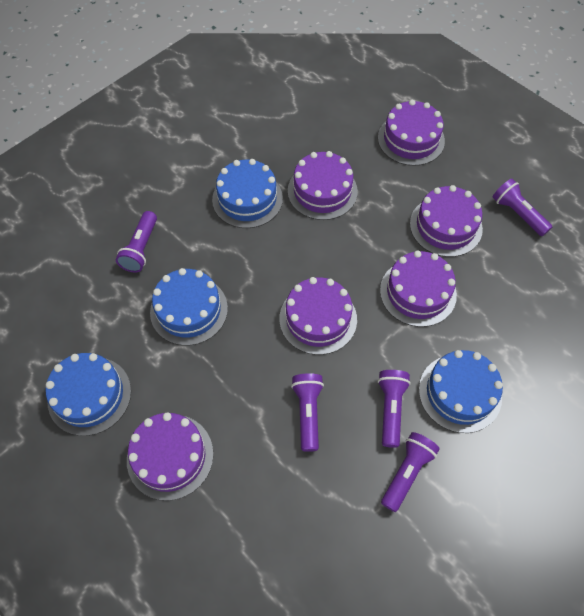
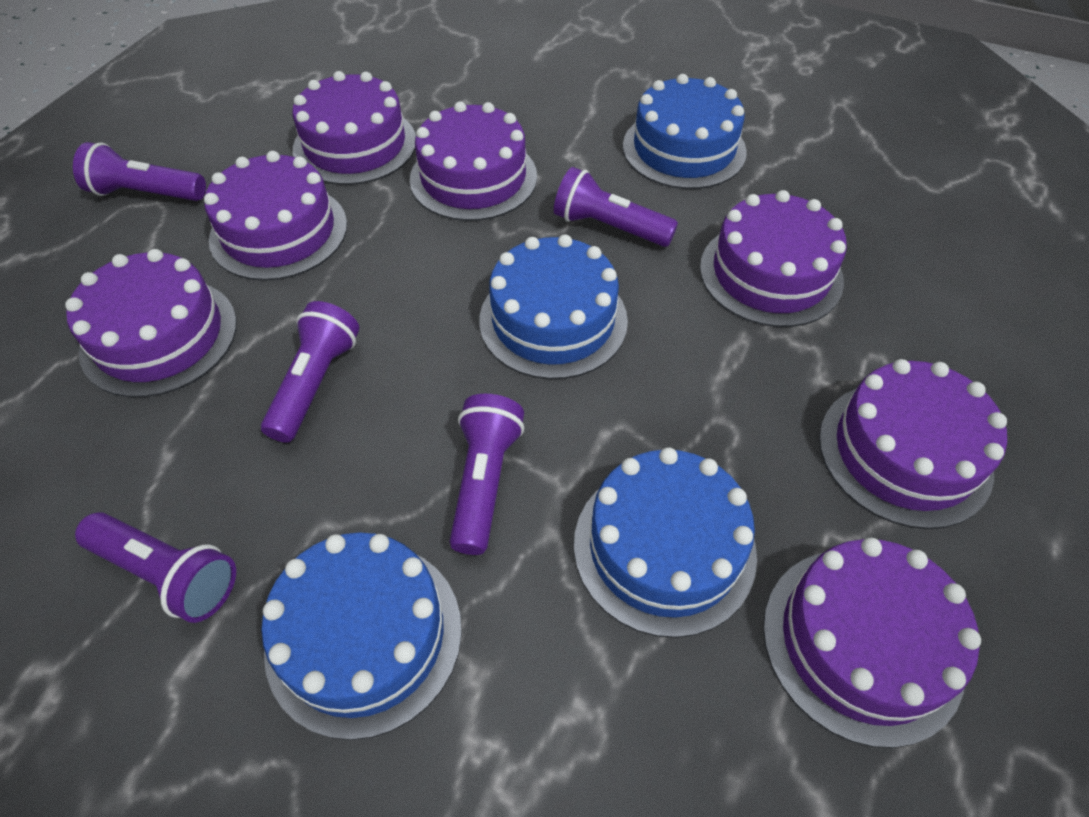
purple cake: 6 -> 7

